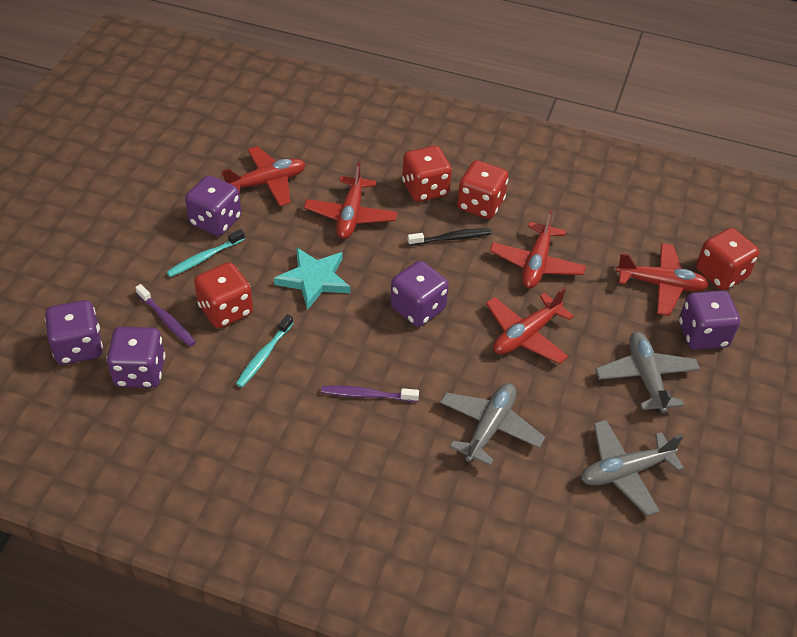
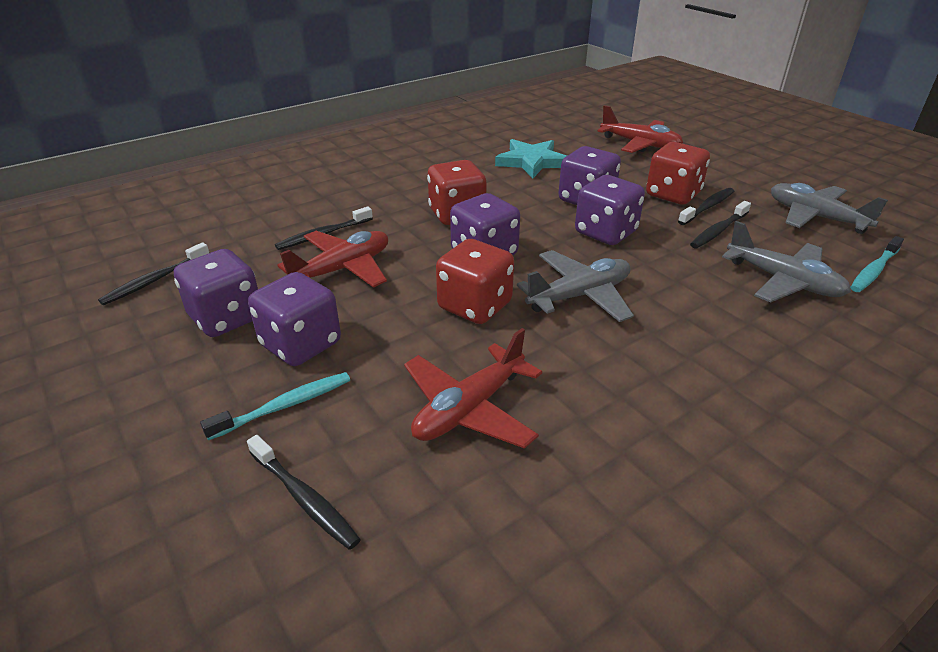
black toothbrush: 1 -> 5
purple toothbrush: 2 -> 0
red dice: 4 -> 3
red plane: 5 -> 3

